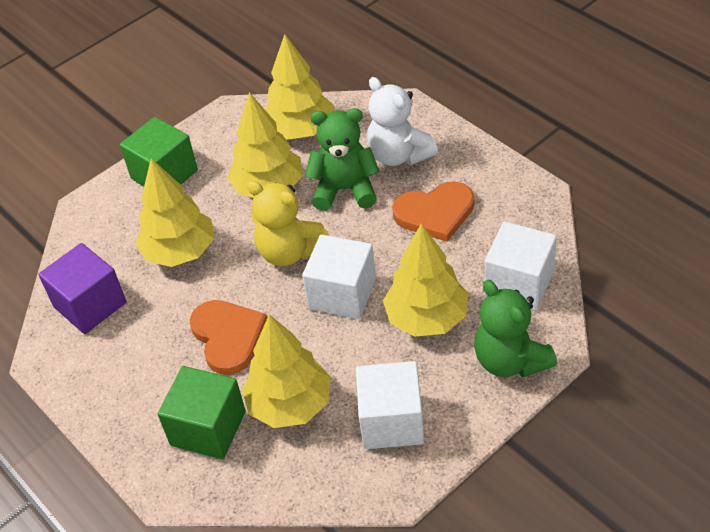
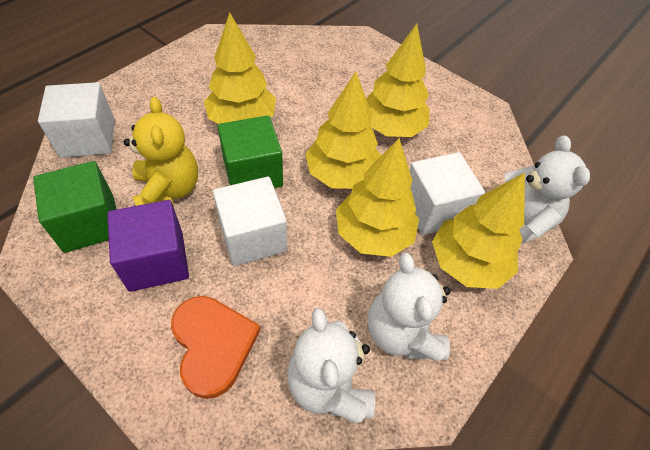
green teddy bear: 2 -> 0
orange heart: 2 -> 1
white teddy bear: 1 -> 3

